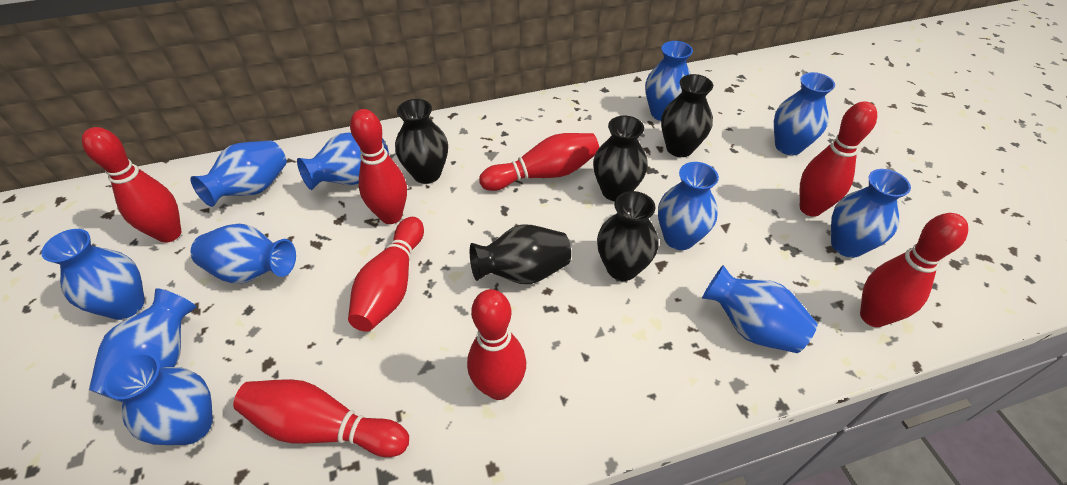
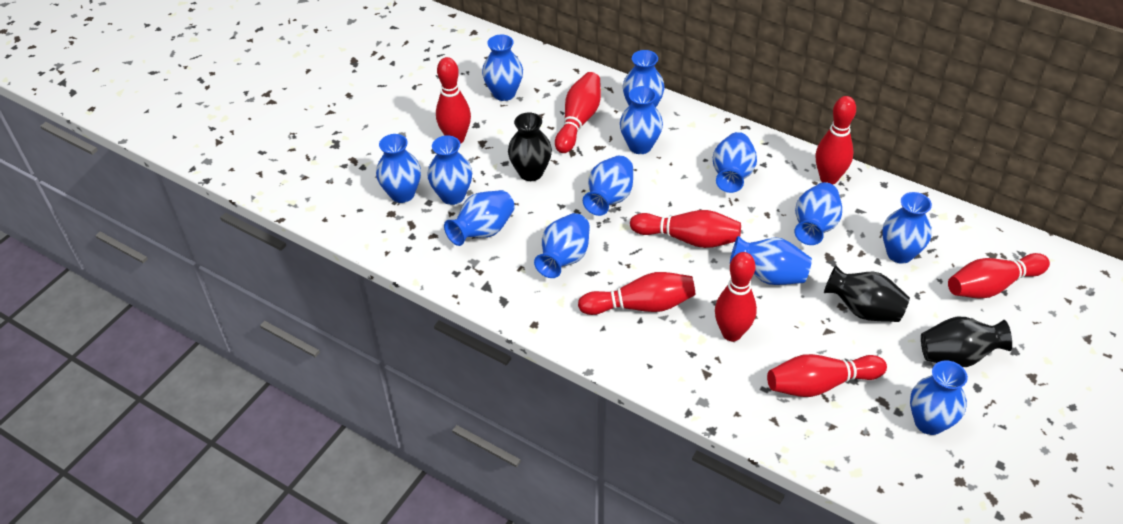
black vase: 5 -> 3
blue vase: 11 -> 13

